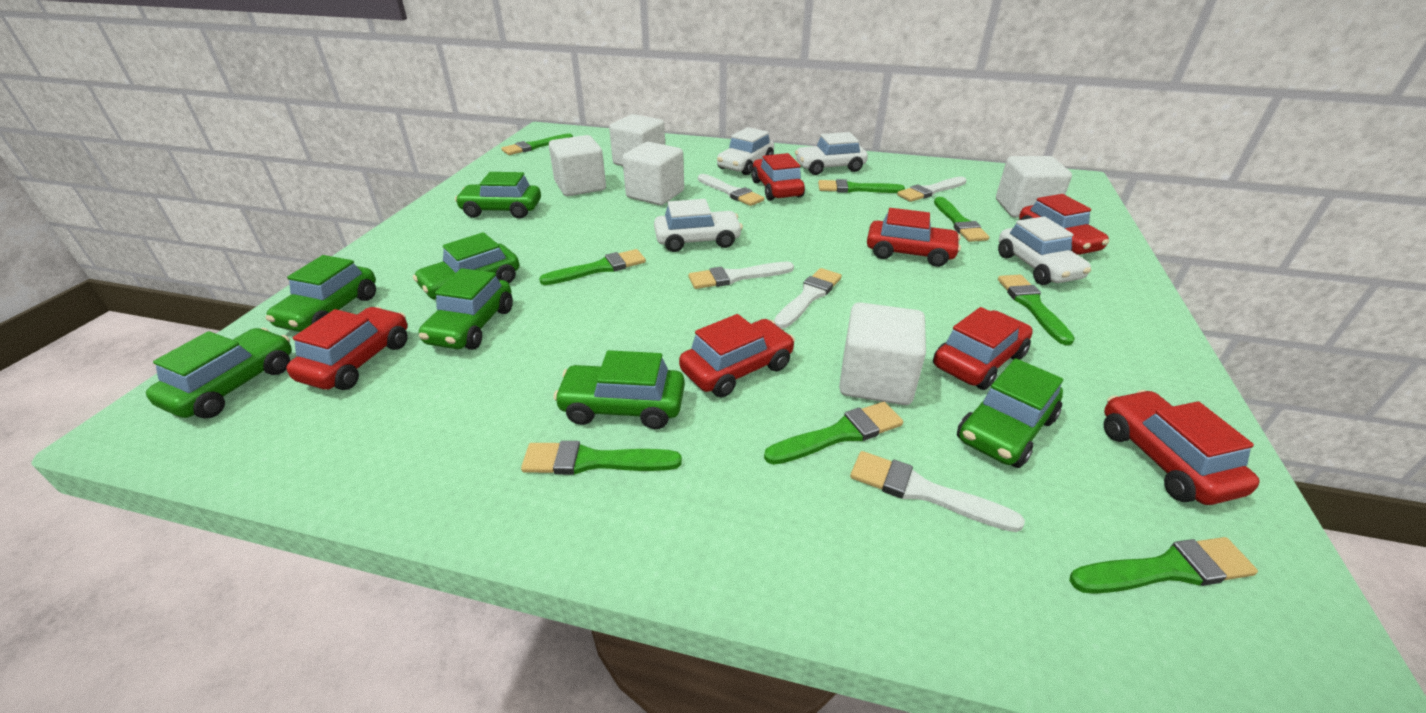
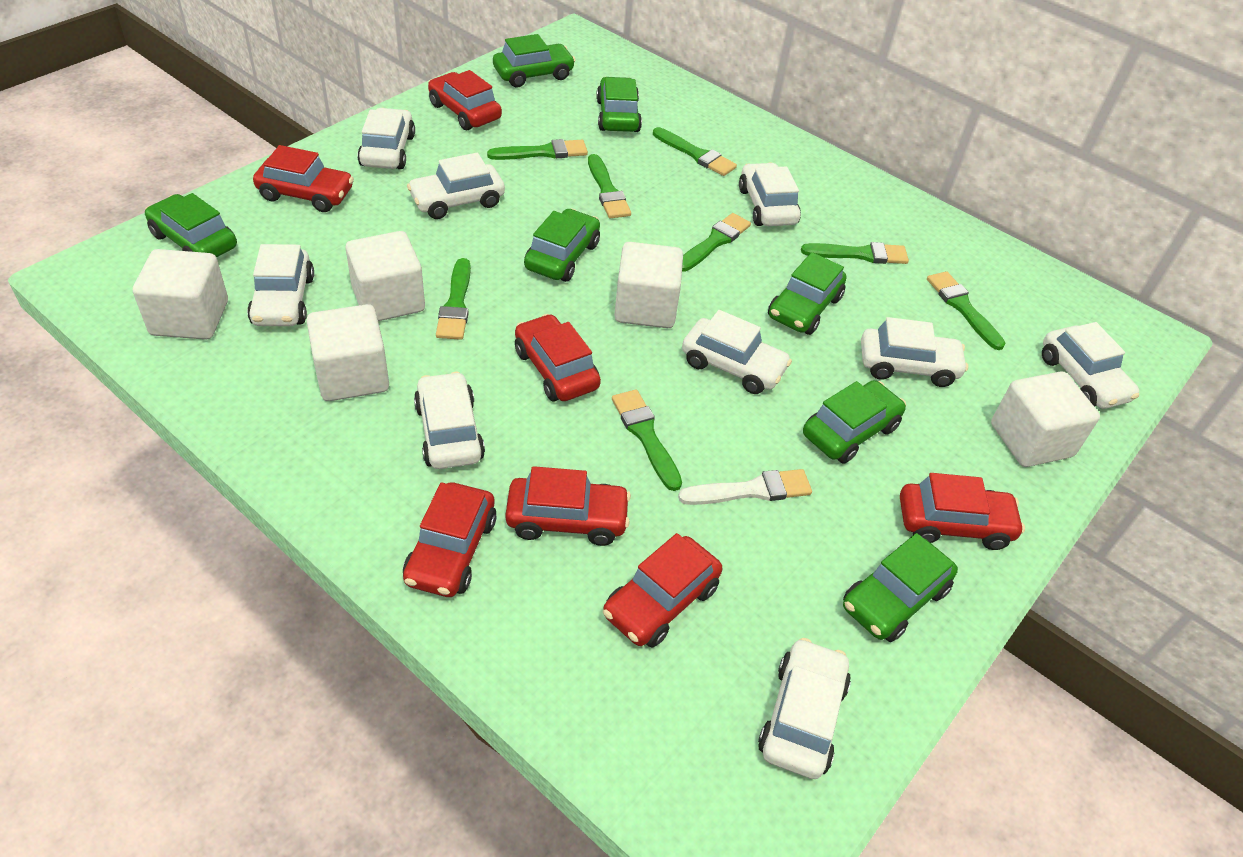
white brush: 5 -> 1
white car: 4 -> 9

